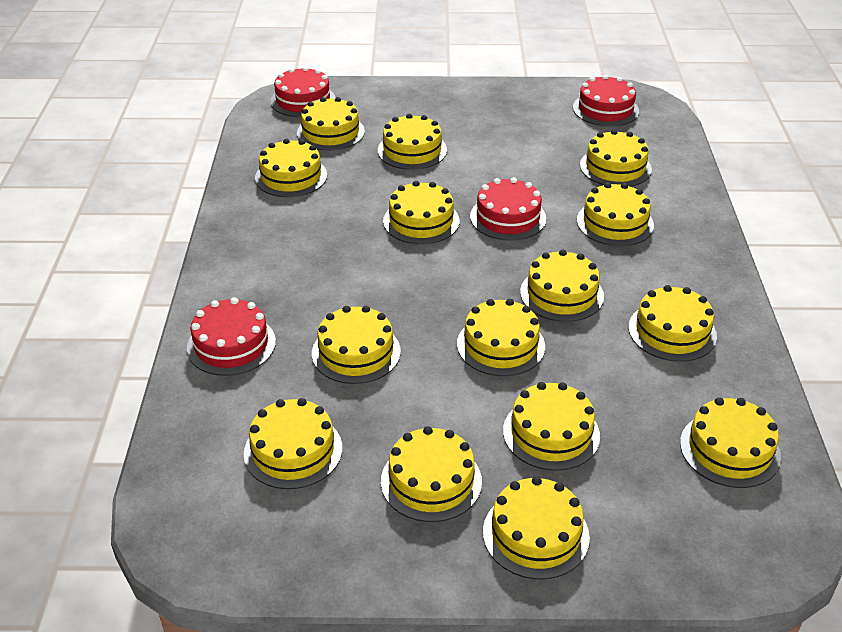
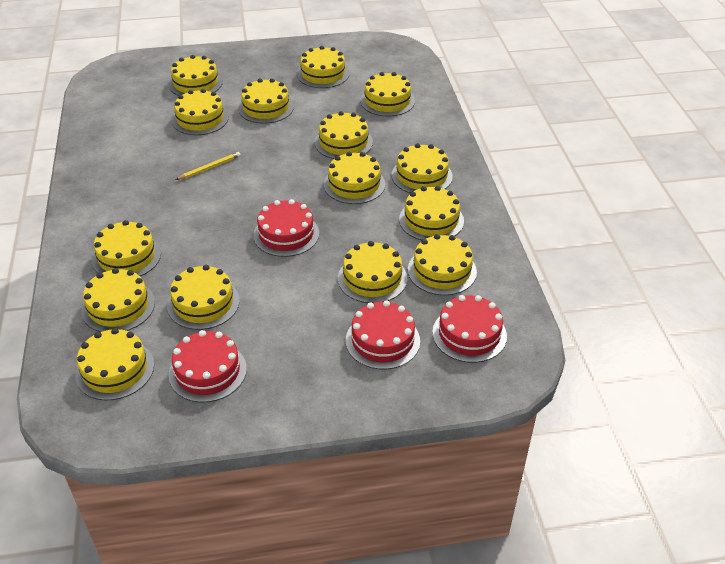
yellow pencil: 0 -> 1

